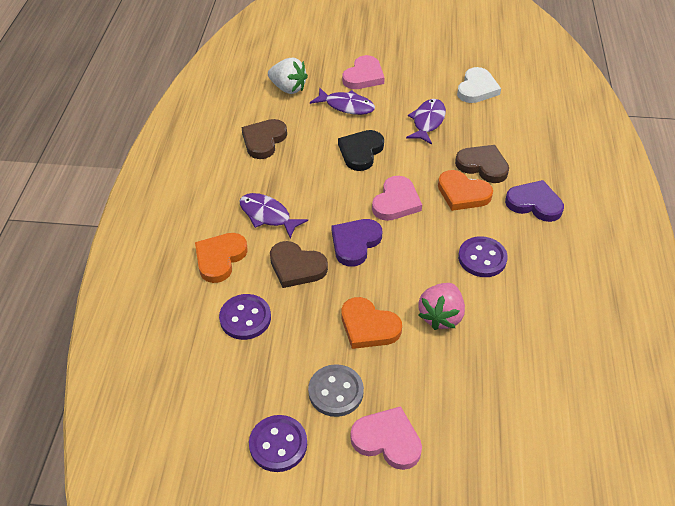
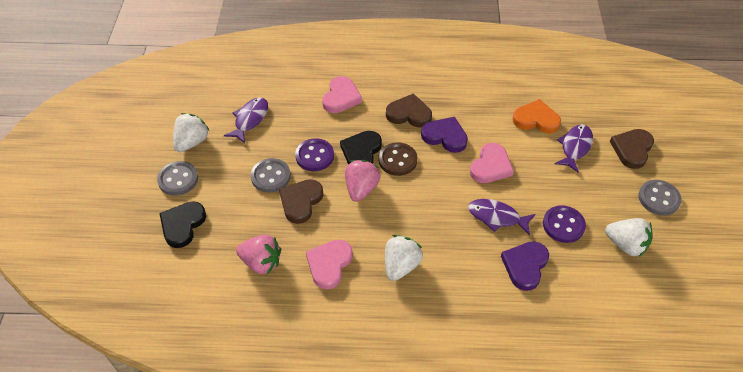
black heart: 1 -> 2
brown button: 0 -> 1
grey button: 1 -> 3
orange heart: 3 -> 1
pink strawberry: 1 -> 2
purple button: 3 -> 2
white heart: 1 -> 0
white strawberry: 1 -> 3

